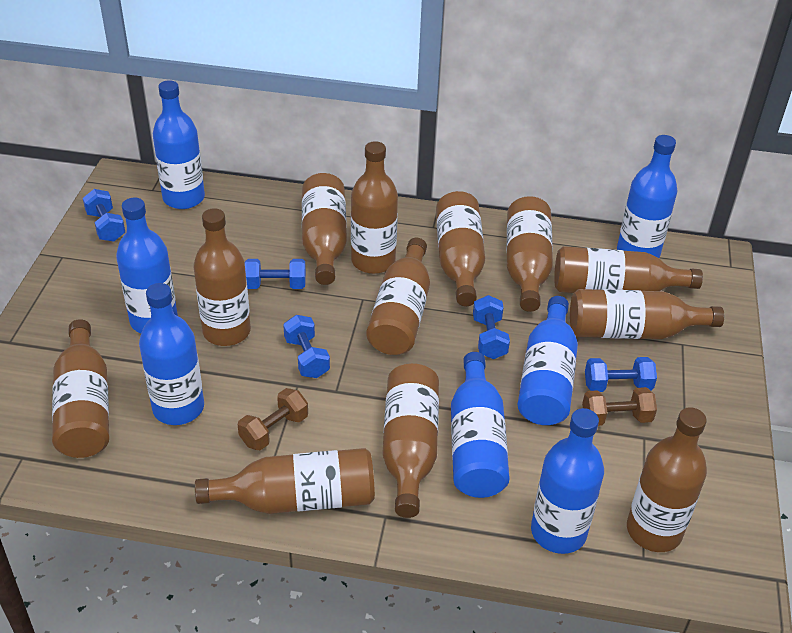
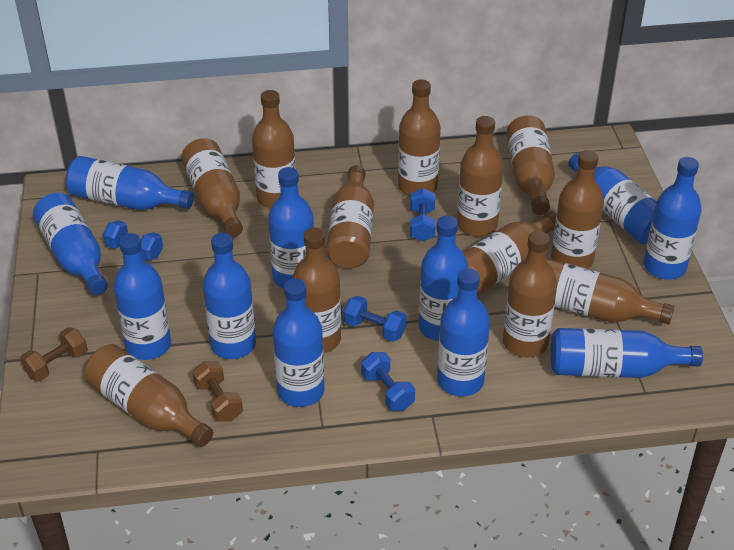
blue bottle: 7 -> 11
blue dumbbell: 5 -> 4

